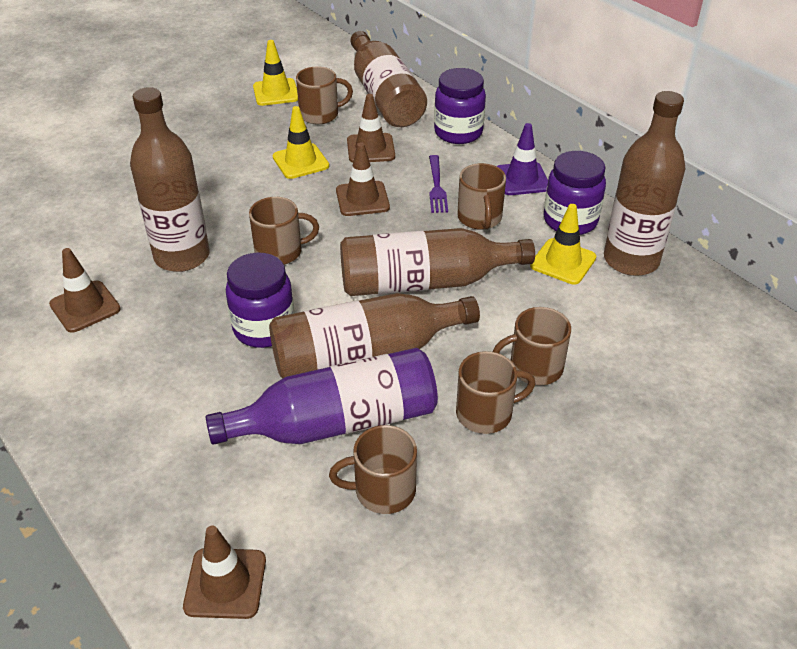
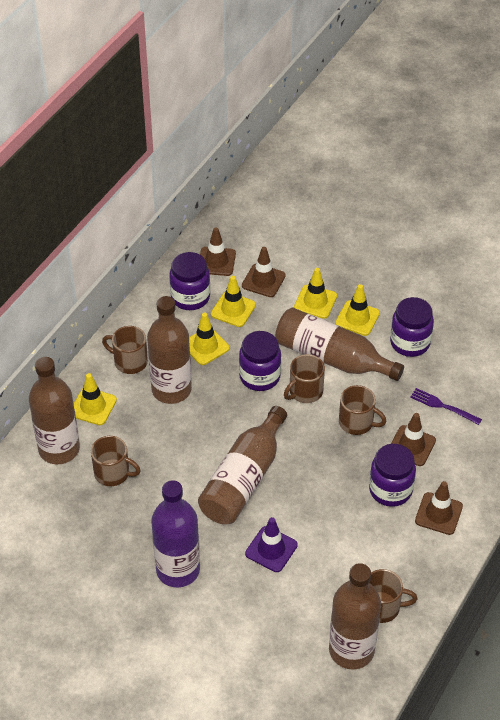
brown mug: 6 -> 5
purple jar: 3 -> 4
yellow traffic cone: 3 -> 5

